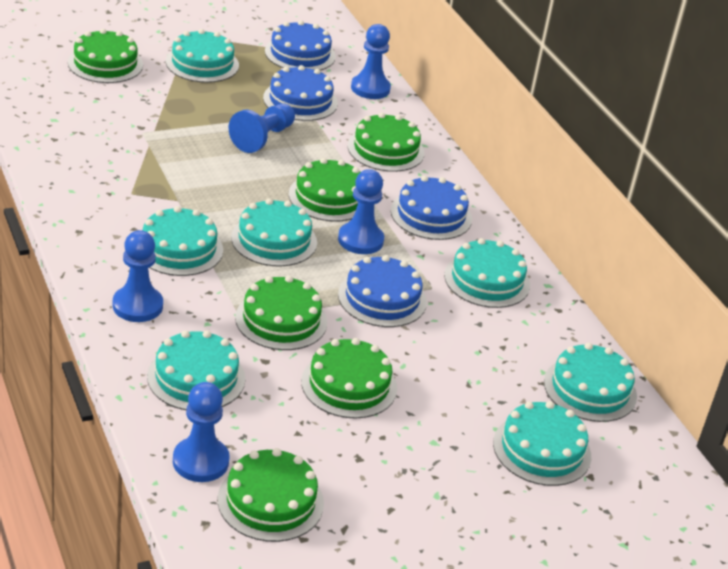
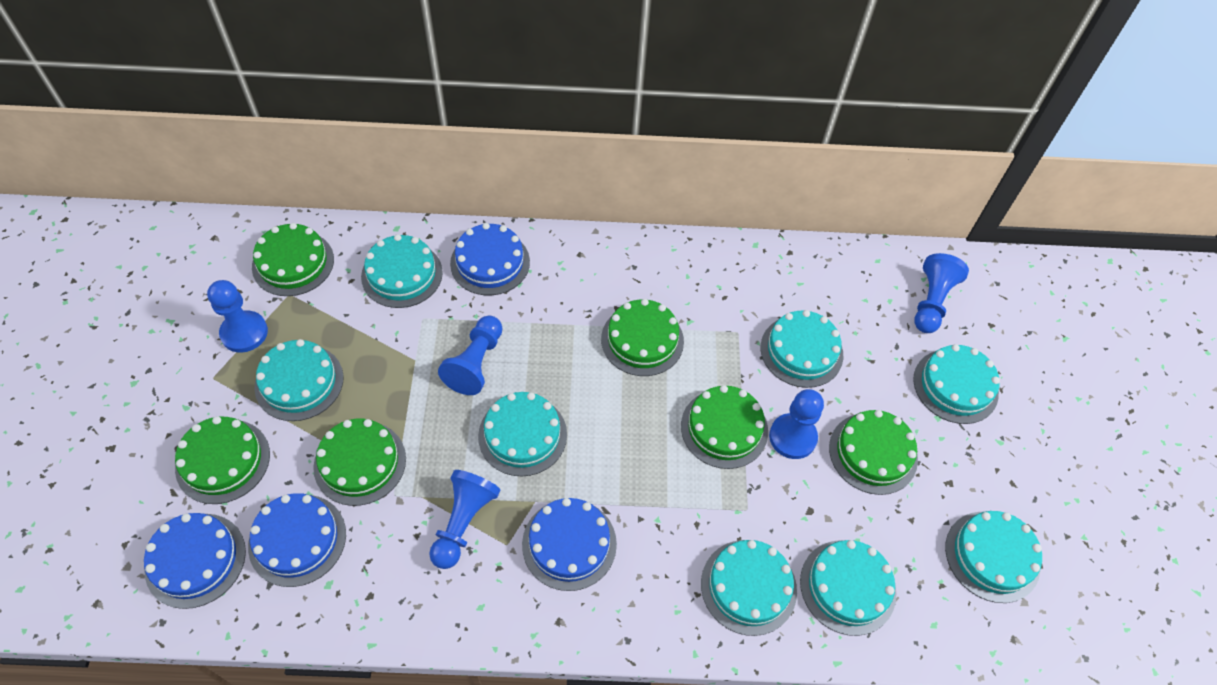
turquoise cake: 7 -> 8

